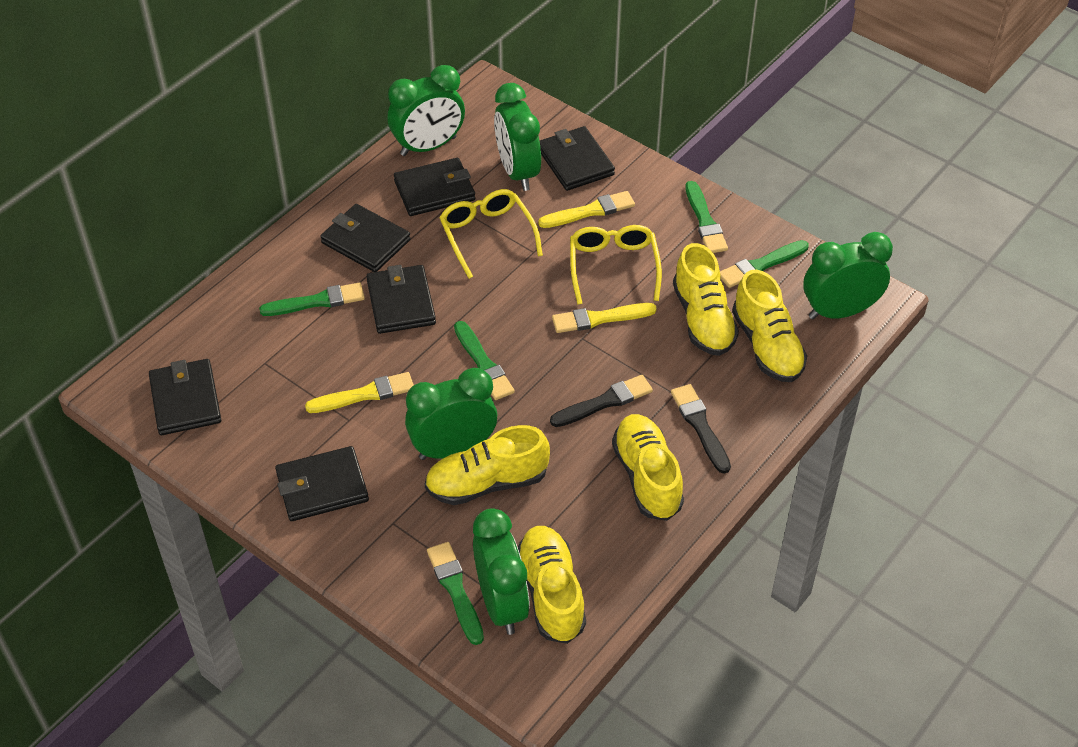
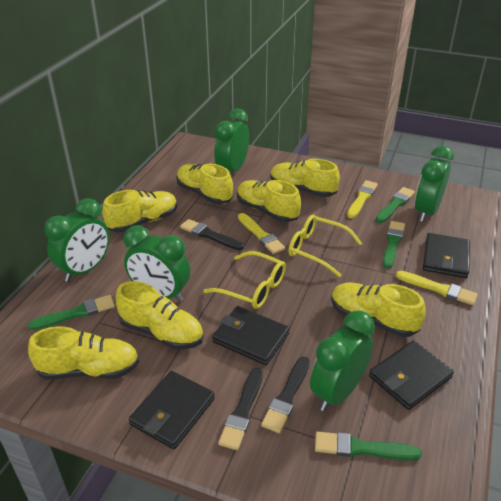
black brush: 2 -> 3
black wallet: 6 -> 4
green brush: 5 -> 4
yellow shoe: 5 -> 7

